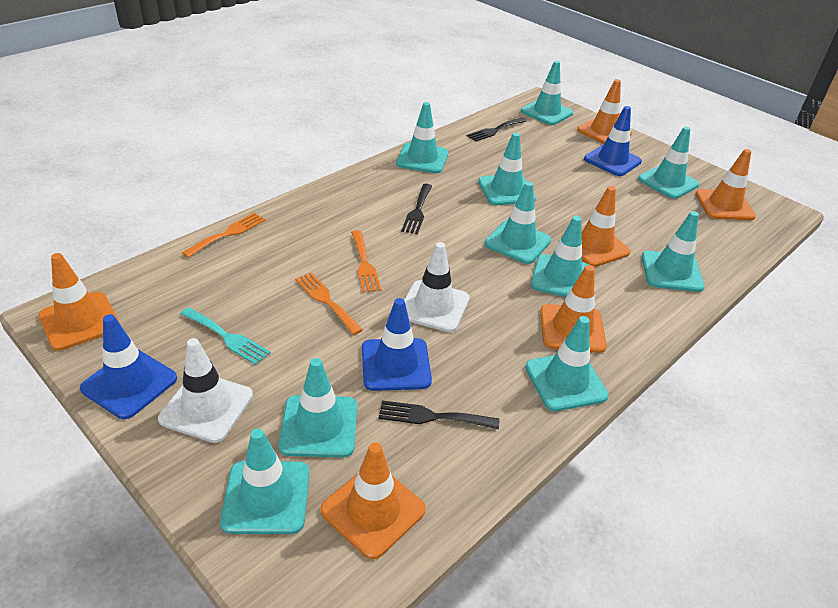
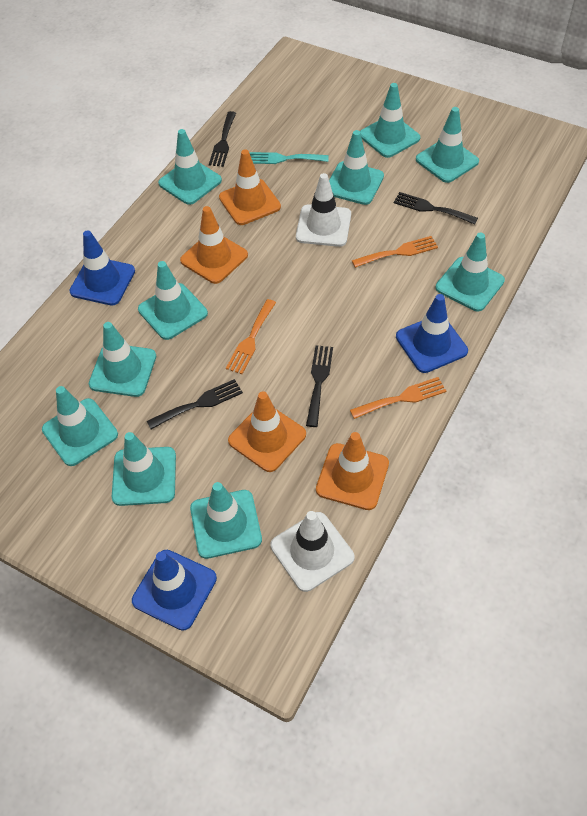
black fork: 3 -> 4
orange traffic cone: 6 -> 4

